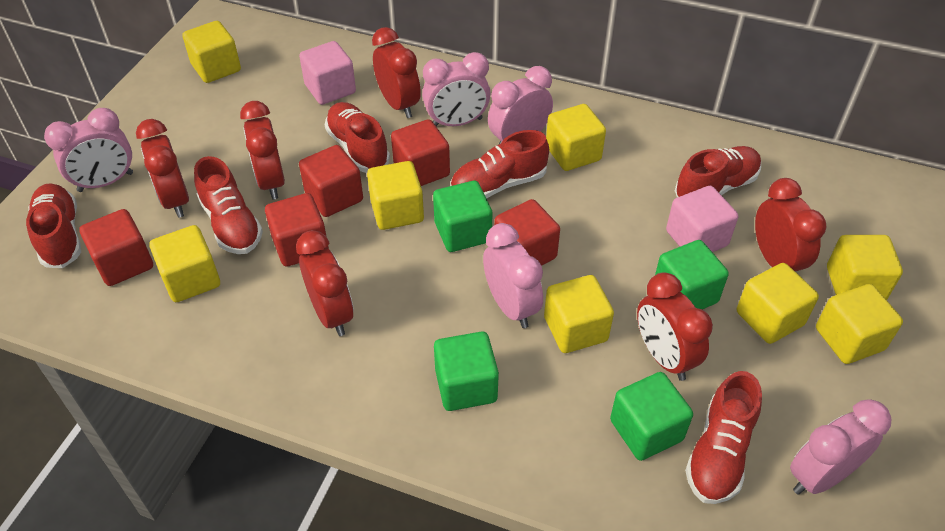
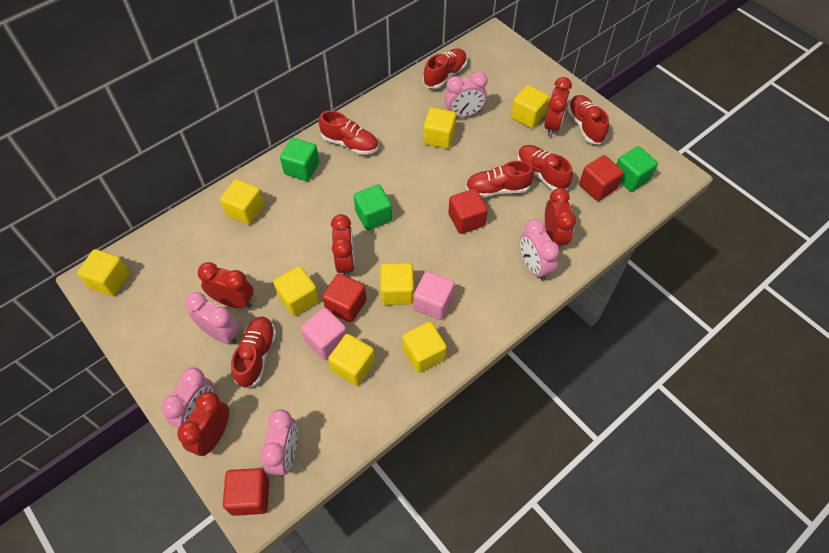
green cube: 4 -> 3
red clock: 6 -> 5
red cube: 5 -> 4

